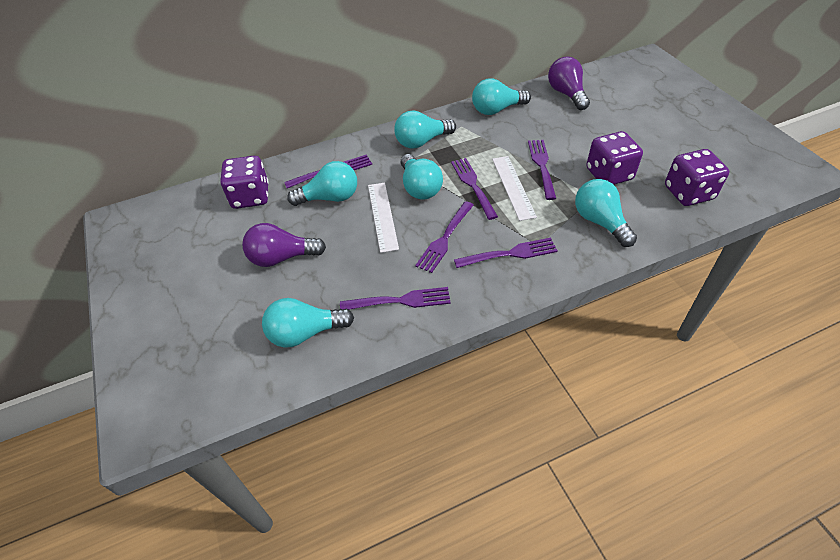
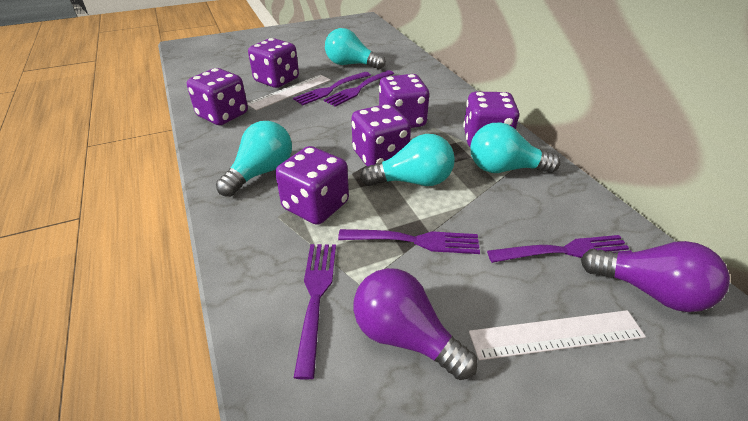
purple dice: 3 -> 6
purple fork: 6 -> 5
turquoise light bulb: 6 -> 4

